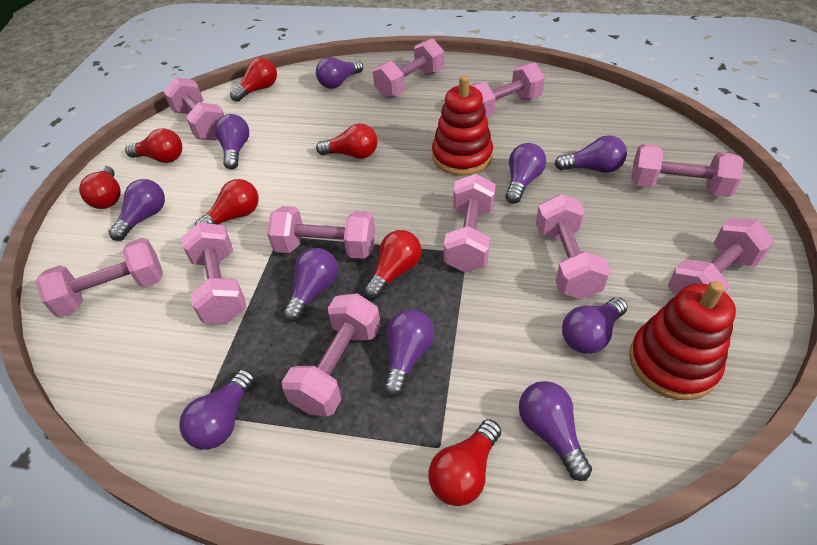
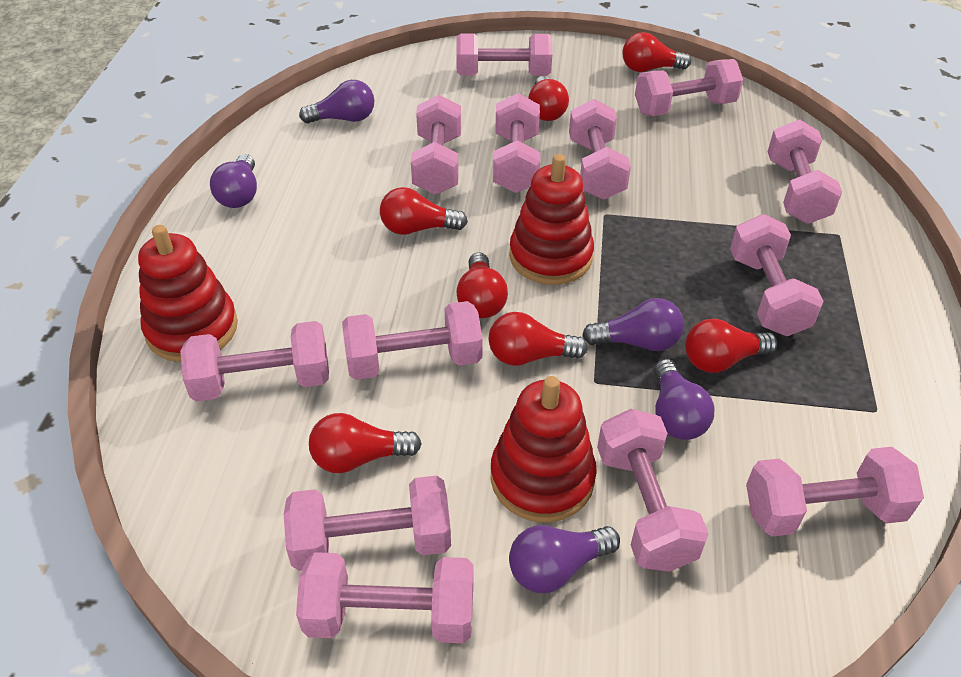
pink dumbbell: 11 -> 13
purple light bulb: 10 -> 5
red stacking toy: 2 -> 3

